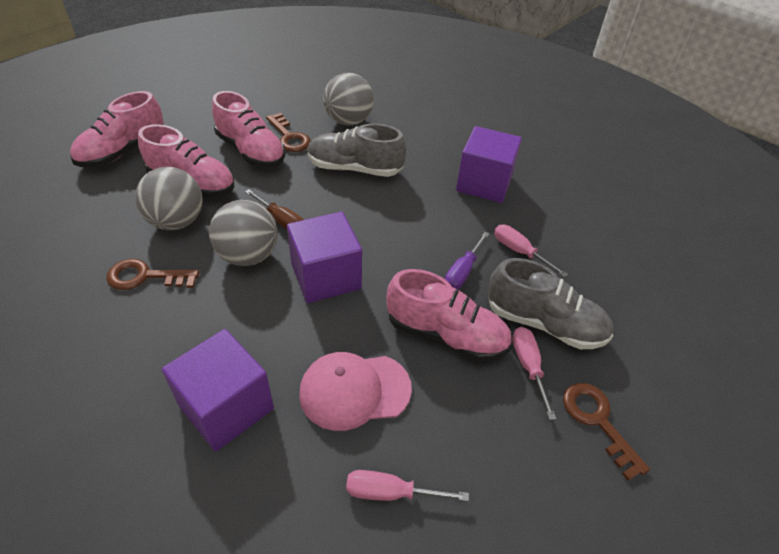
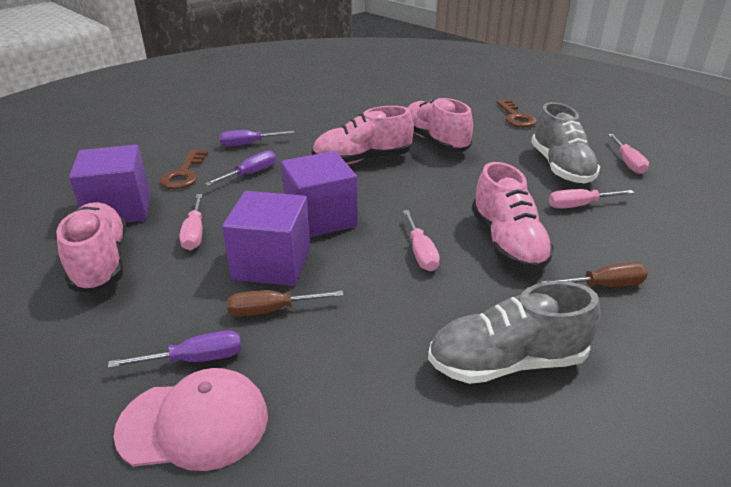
brown key: 3 -> 2
brown screwdriver: 1 -> 2
grey ball: 3 -> 0
pink screwdriver: 3 -> 4
purple screwdriver: 1 -> 3

